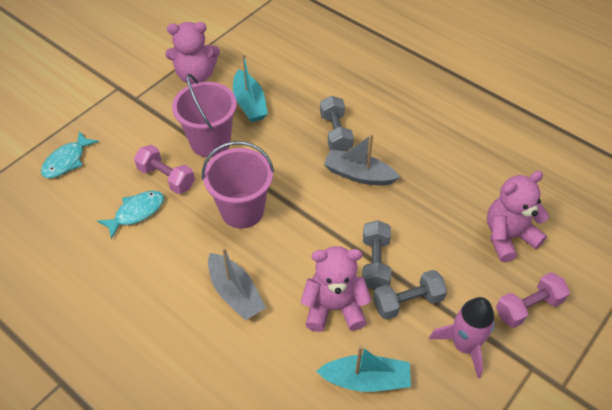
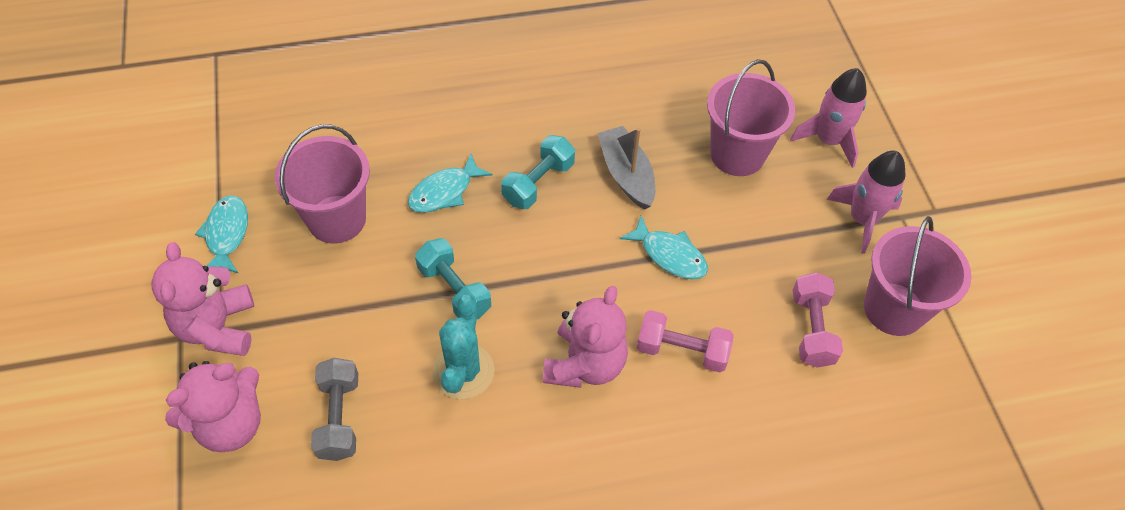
grey boat: 2 -> 1
grey dumbbell: 3 -> 1
pink bucket: 2 -> 3
pink rocket: 1 -> 2
turquoise boat: 2 -> 0
turquoise cactus: 0 -> 1
turquoise dumbbell: 0 -> 2
turquoise fish: 2 -> 3

